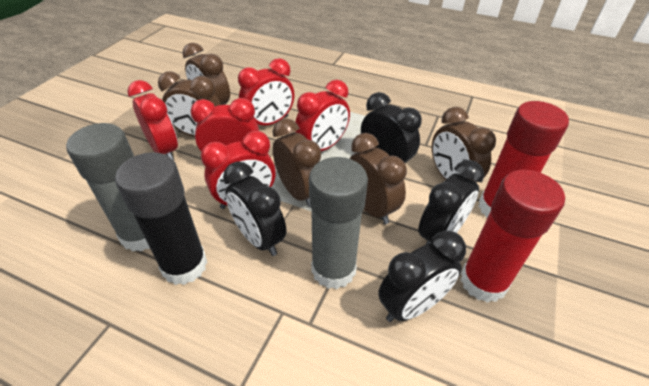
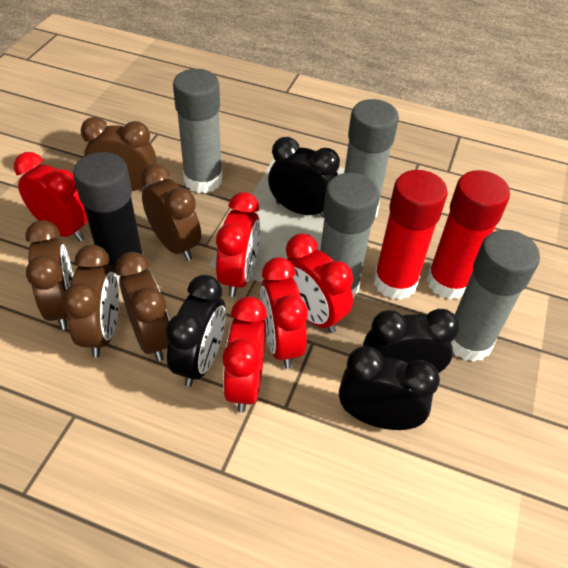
grey glue stick: 2 -> 4

